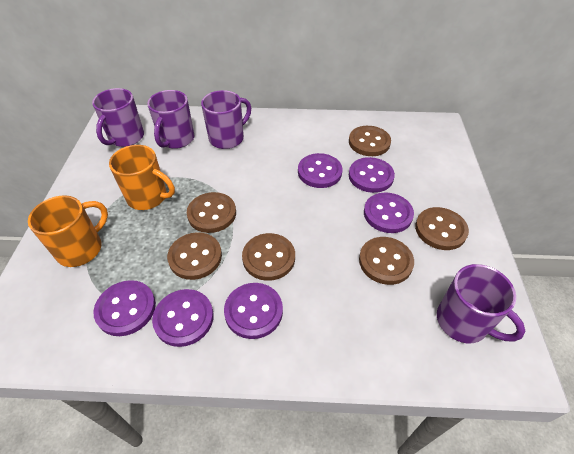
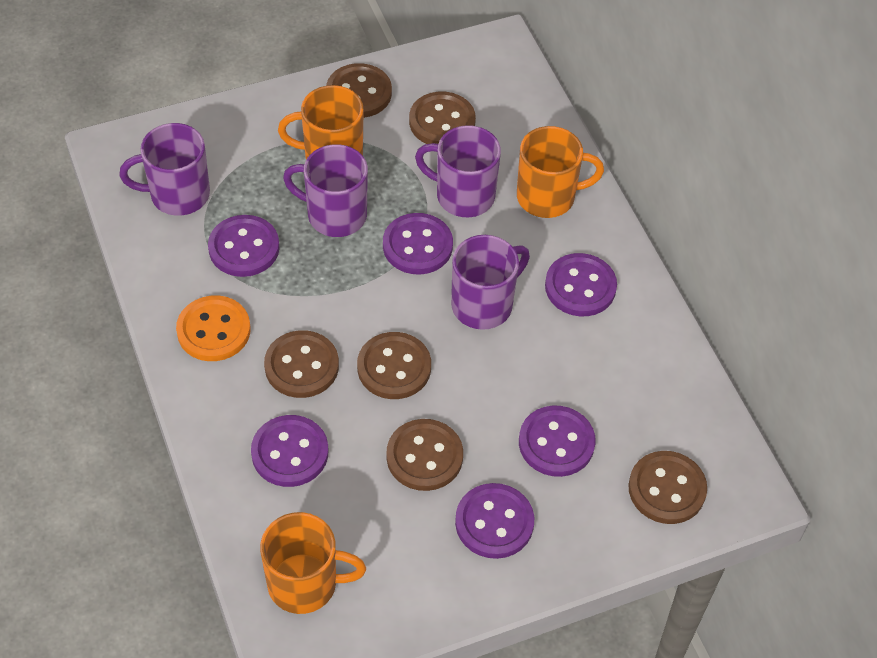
orange button: 0 -> 1
orange mug: 2 -> 3

